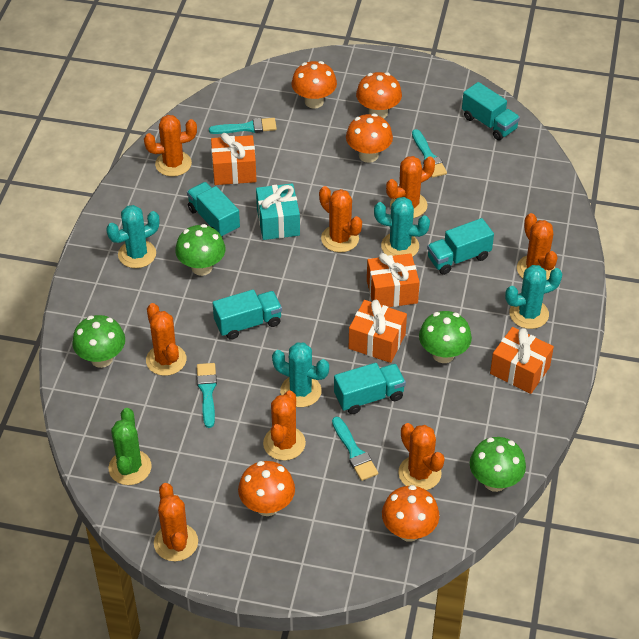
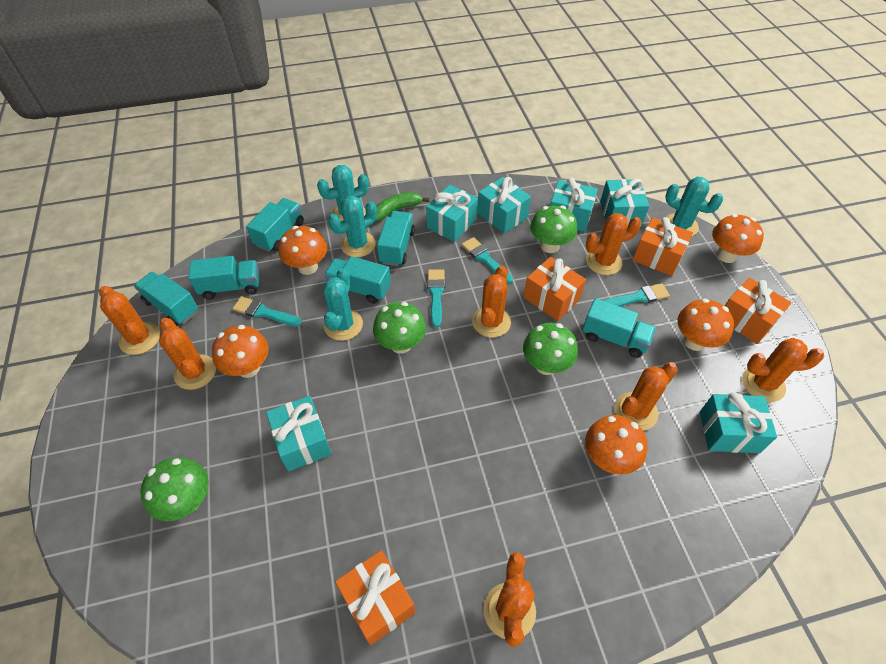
green banana: 0 -> 1
green cactus: 1 -> 0
orange cactus: 8 -> 7
turquoise gift: 1 -> 6
turquoise truck: 5 -> 6

